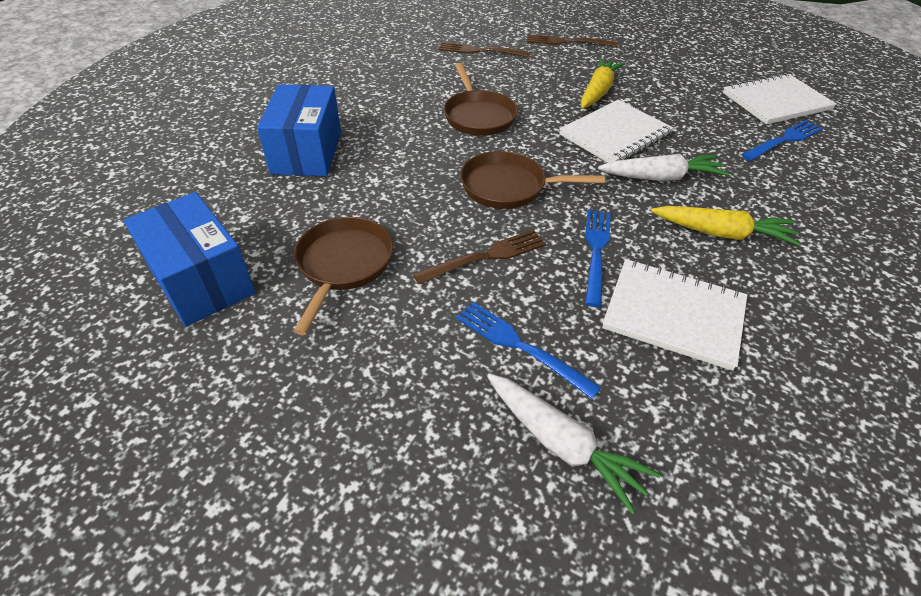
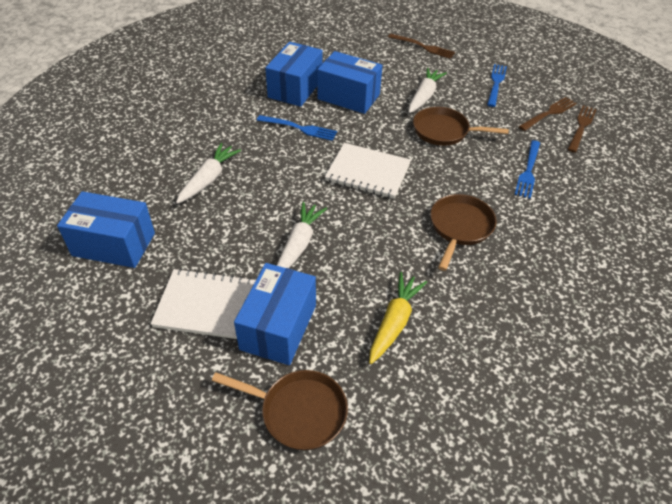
blue box: 2 -> 4
white carrot: 2 -> 3
white notebook: 3 -> 2
yellow carrot: 2 -> 1

